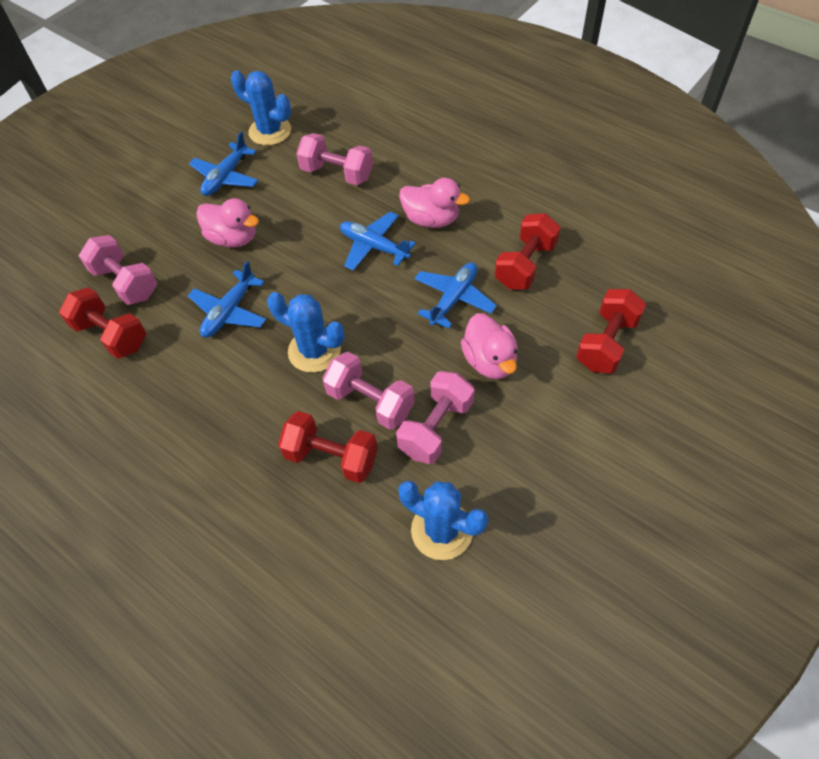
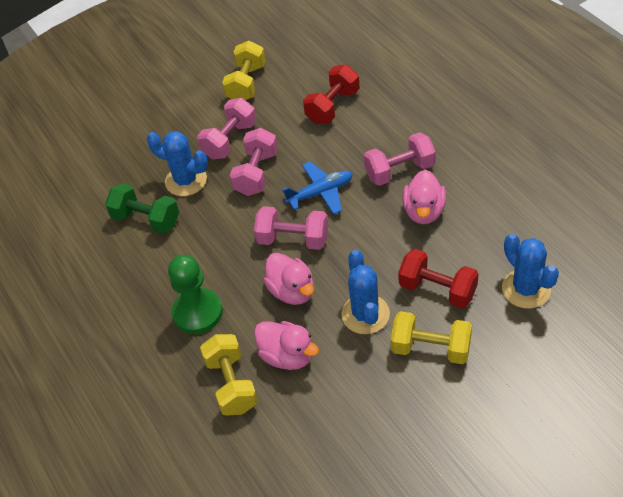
blue plane: 4 -> 1
green dumbbell: 0 -> 1
green pawn: 0 -> 1
red dumbbell: 4 -> 2
yellow dumbbell: 0 -> 3

